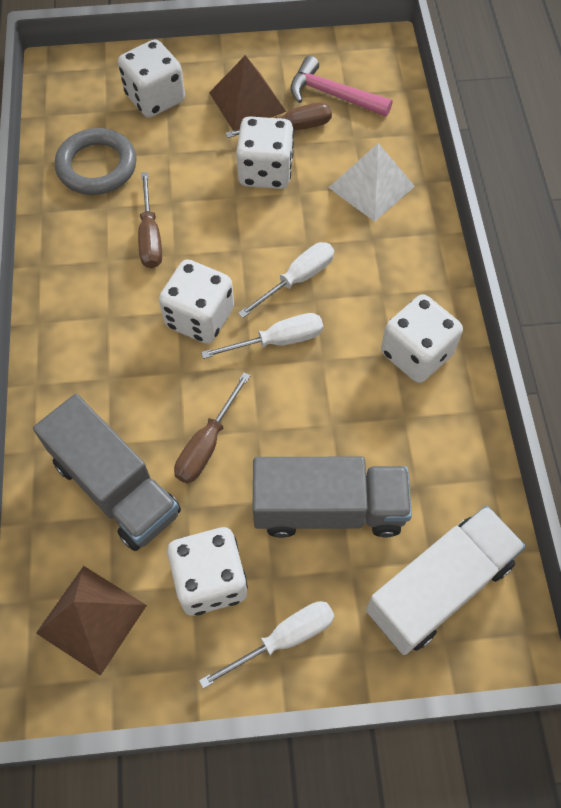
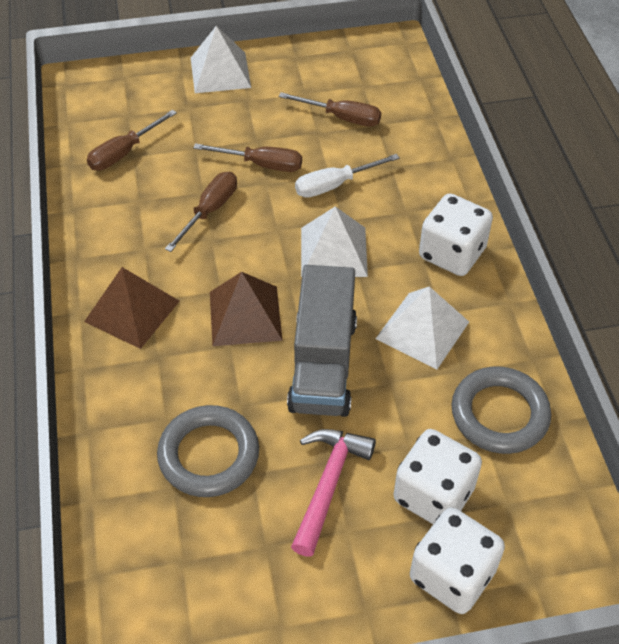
brown screwdriver: 3 -> 4
grey ring: 1 -> 2
grey truck: 2 -> 1
white dice: 5 -> 3
white pyramid: 1 -> 3
white screwdriver: 3 -> 1
white truck: 1 -> 0

